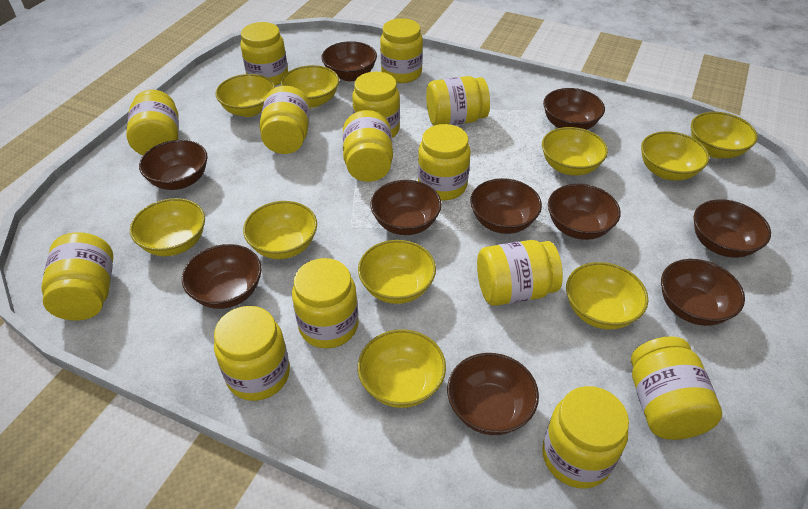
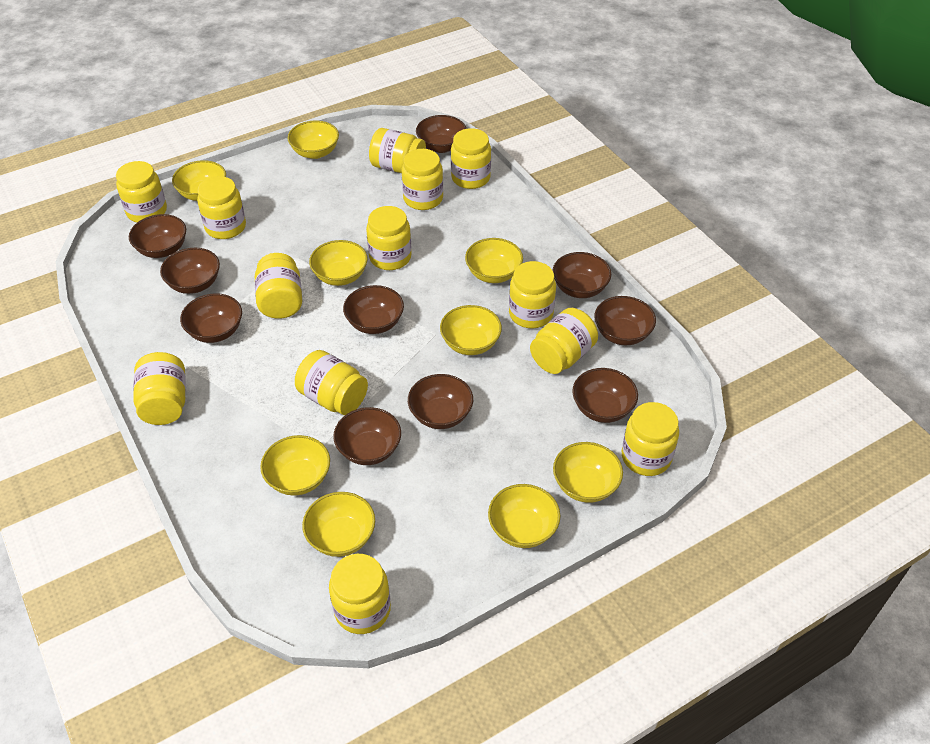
yellow bowl: 10 -> 9
yellow jar: 14 -> 13

